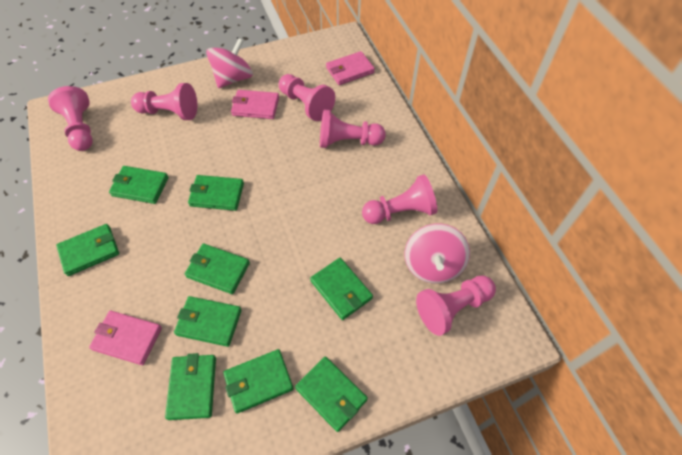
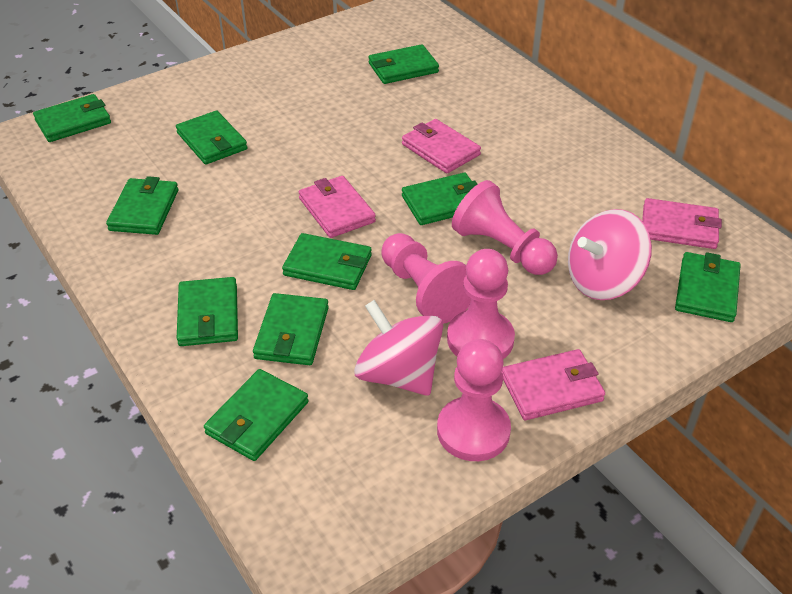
green wallet: 9 -> 10
pink pawn: 6 -> 4
pink wallet: 3 -> 4

